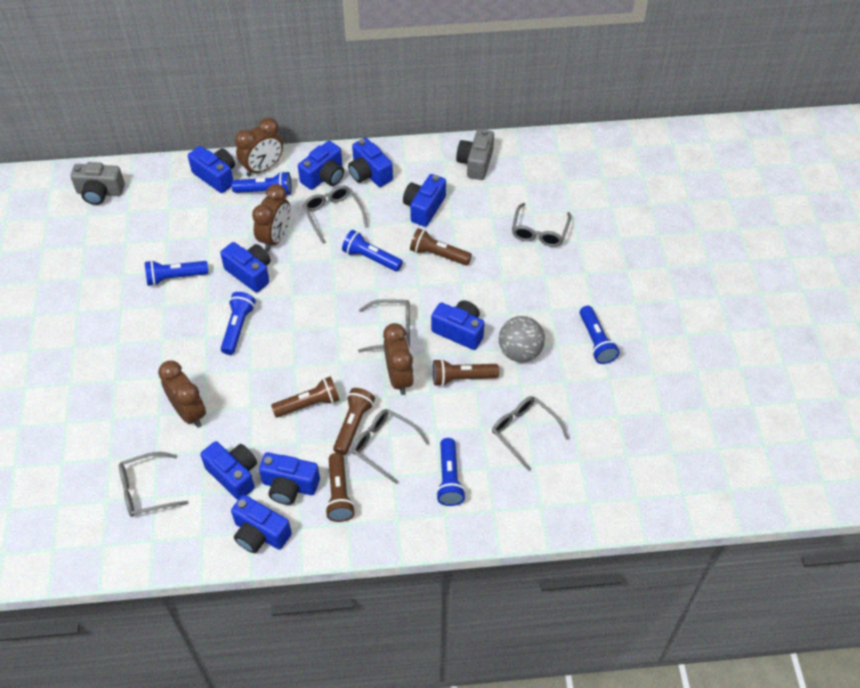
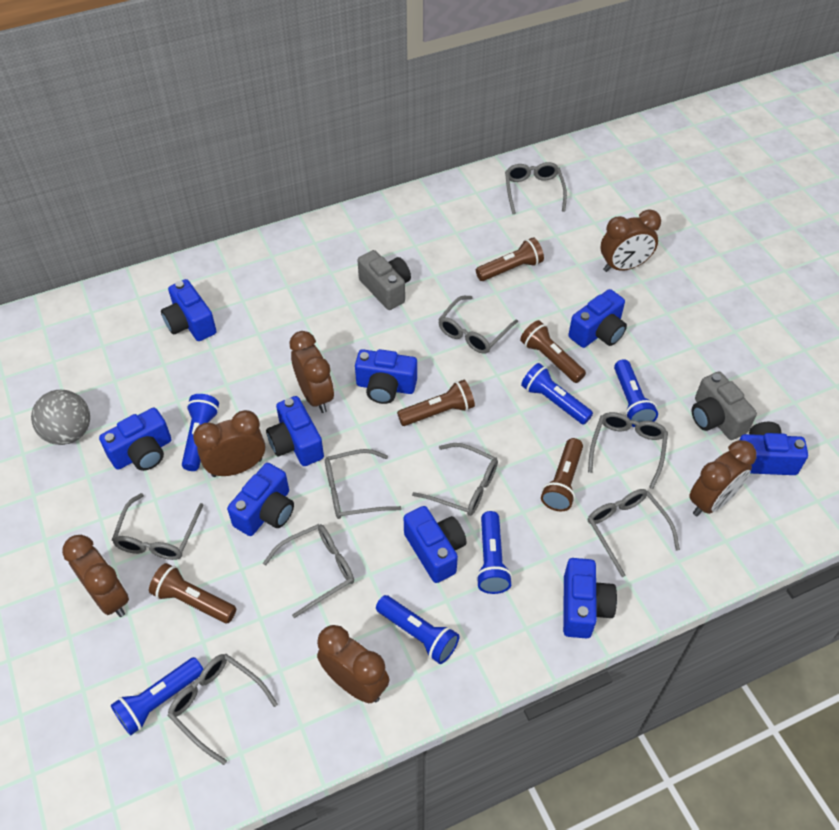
brown clock: 4 -> 6
grey glasses: 6 -> 9

